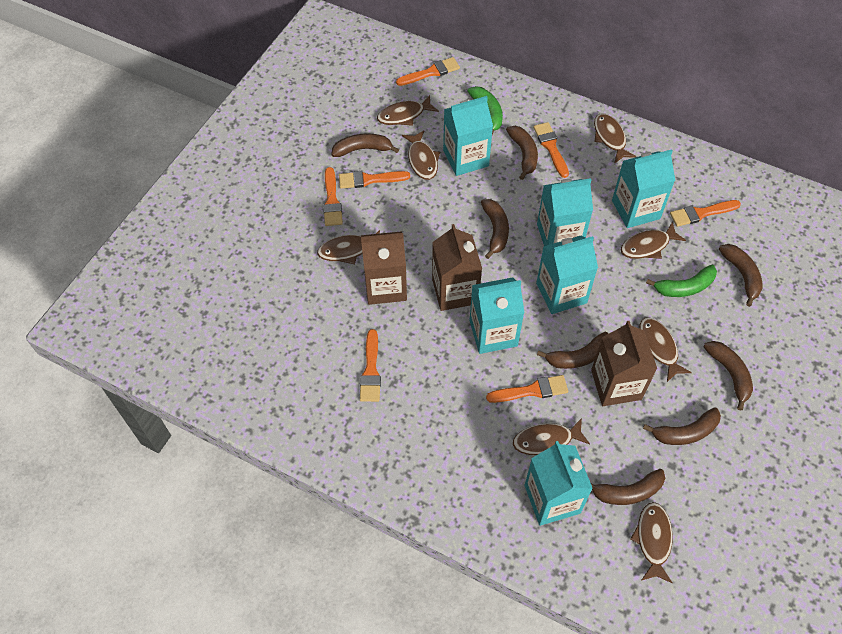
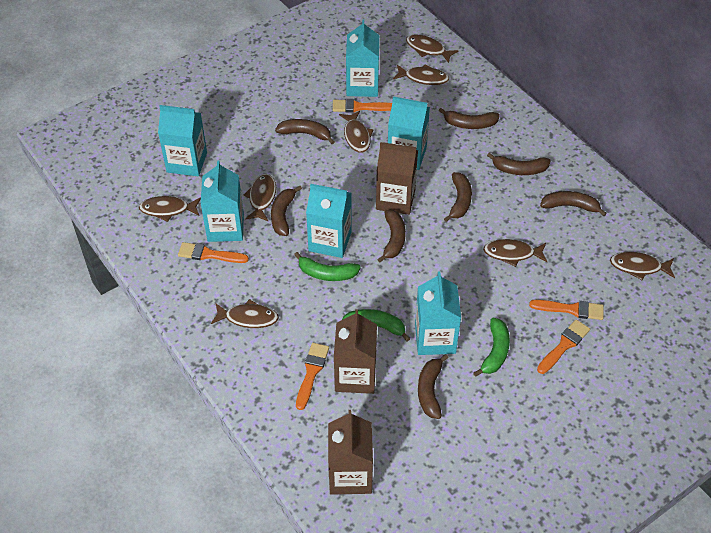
green banana: 2 -> 3
orange brush: 7 -> 5

